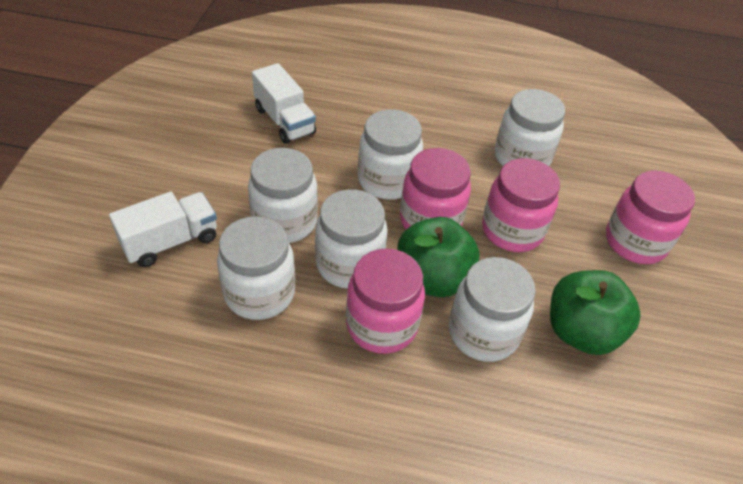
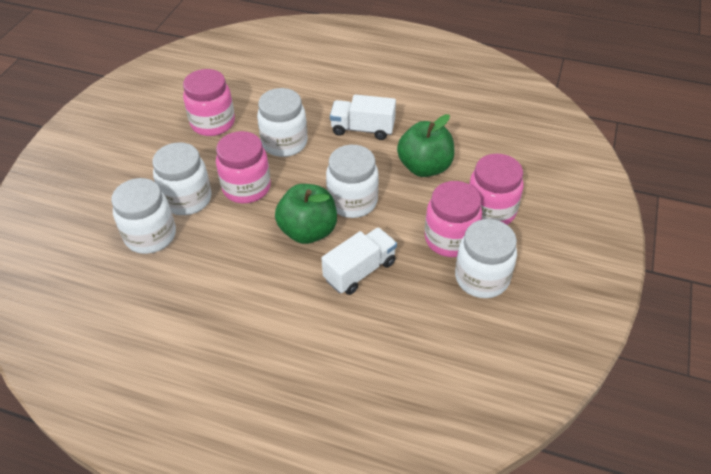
white jar: 6 -> 5

